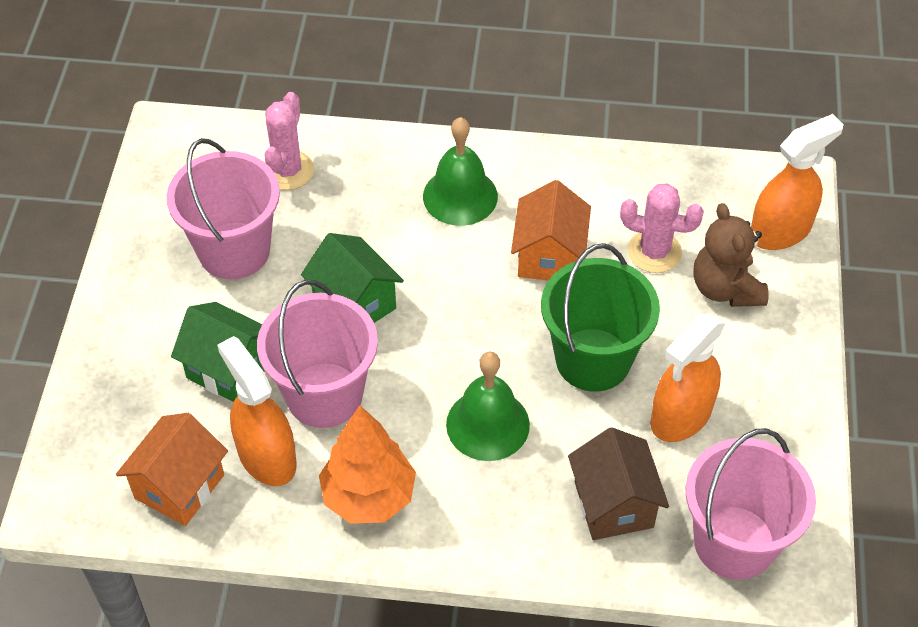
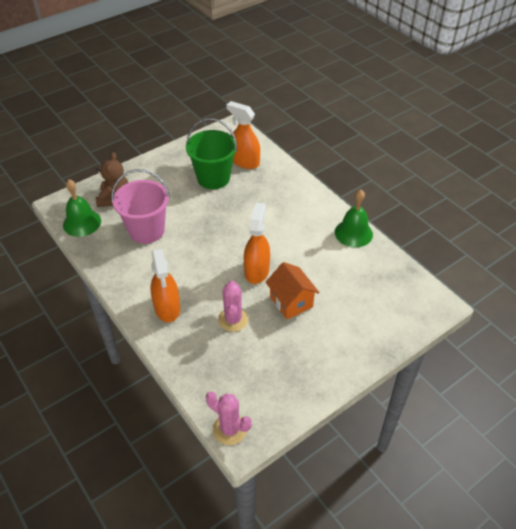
brown house: 1 -> 0
green house: 2 -> 0
orange house: 2 -> 1
orange tree: 1 -> 0
pink bucket: 3 -> 1

